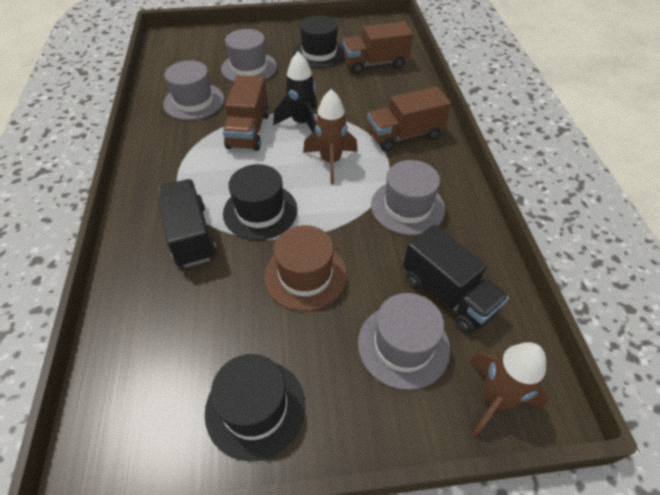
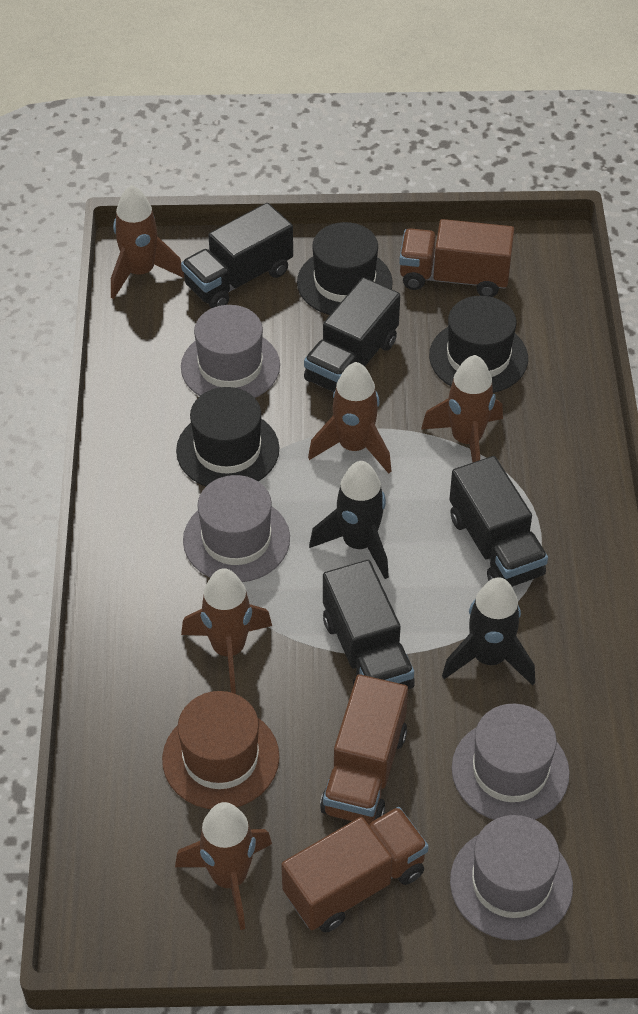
black rocket: 1 -> 2
black truck: 2 -> 4
brown rocket: 2 -> 5

